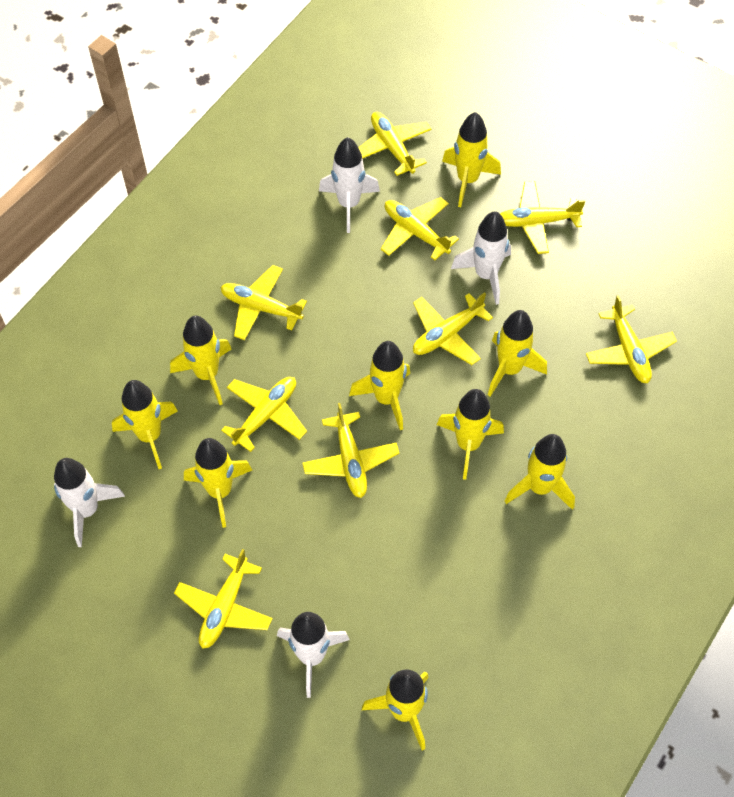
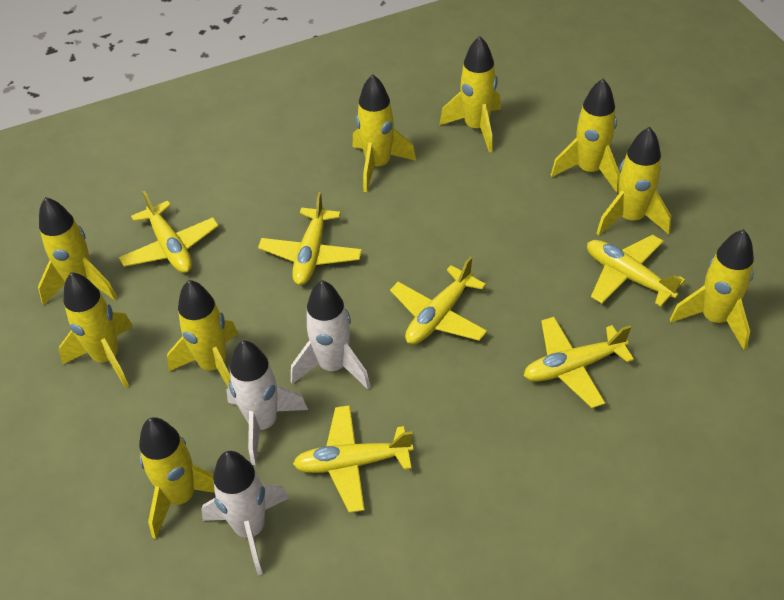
white rocket: 4 -> 3
yellow plane: 9 -> 6

